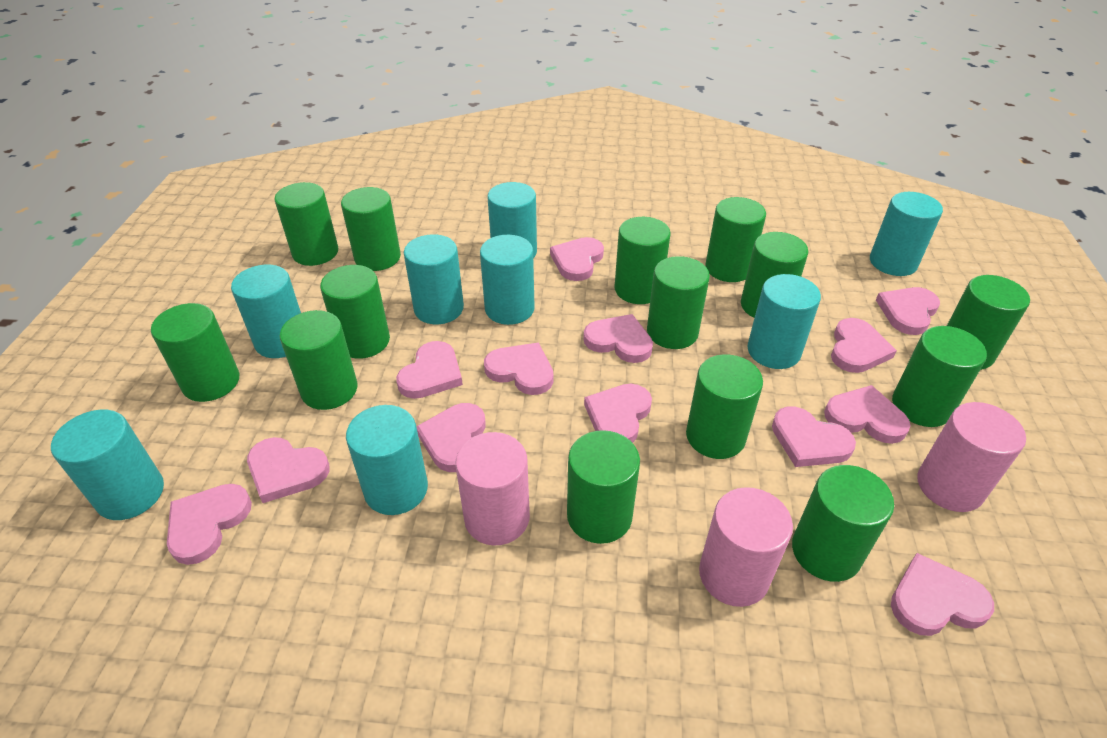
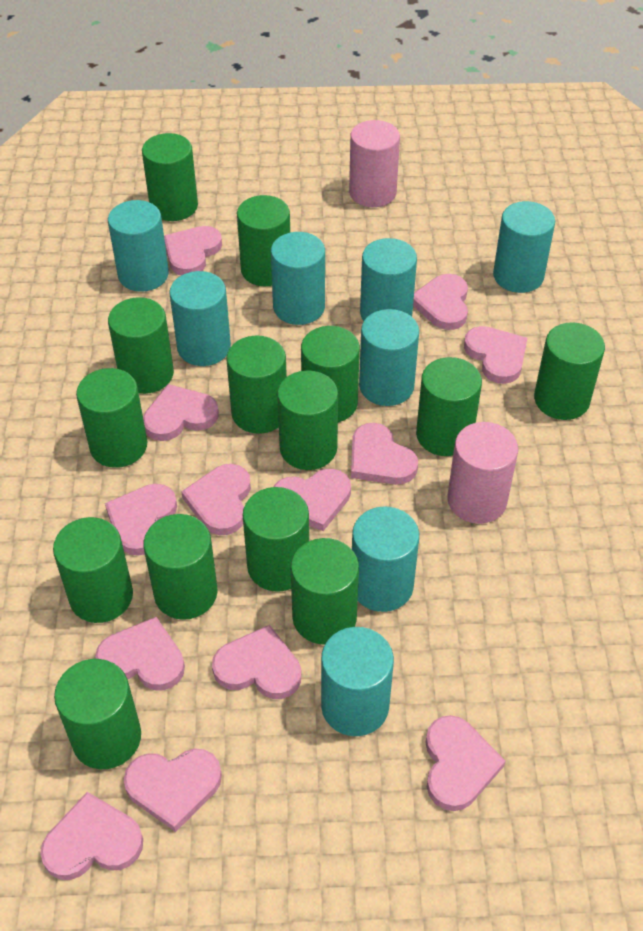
pink cylinder: 3 -> 2

